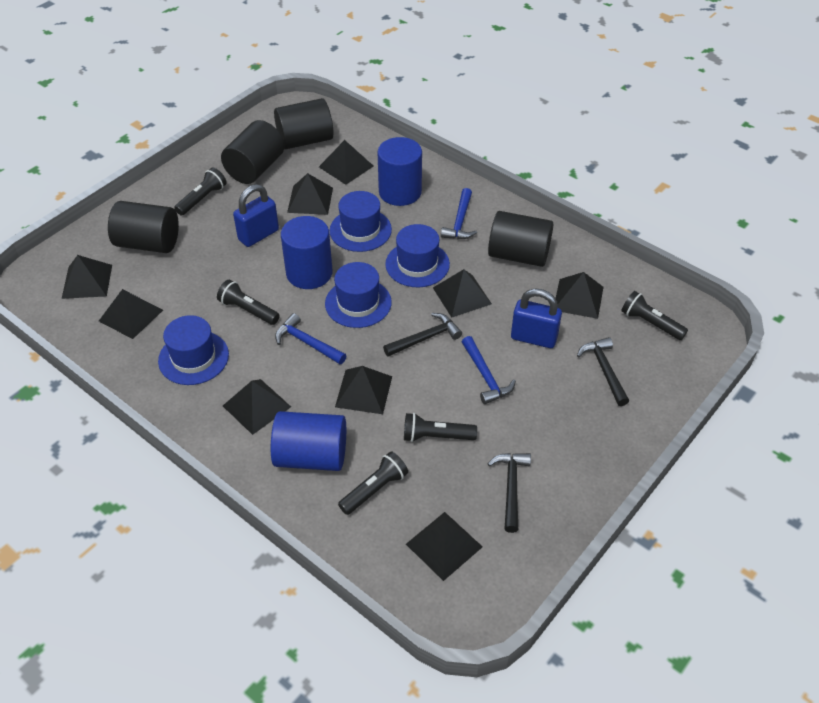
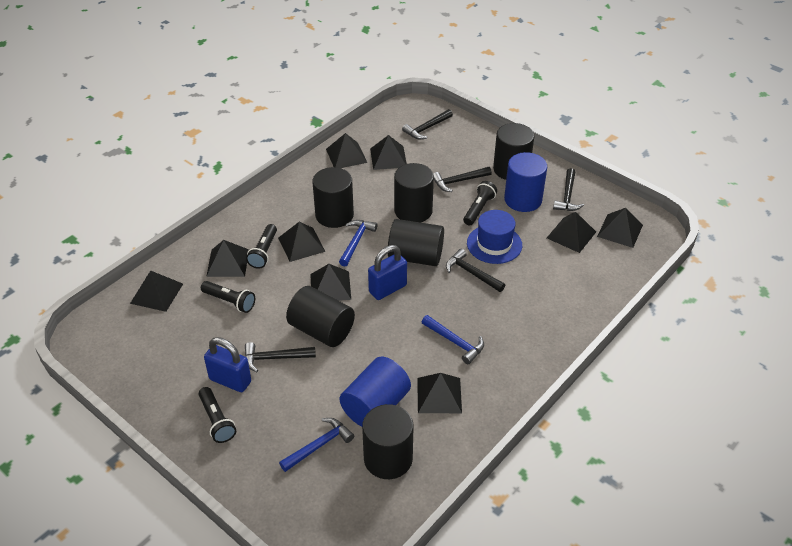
black cylinder: 4 -> 6
black flashlight: 5 -> 4
black hammer: 3 -> 5
blue cylinder: 3 -> 2
blue hat: 4 -> 1

